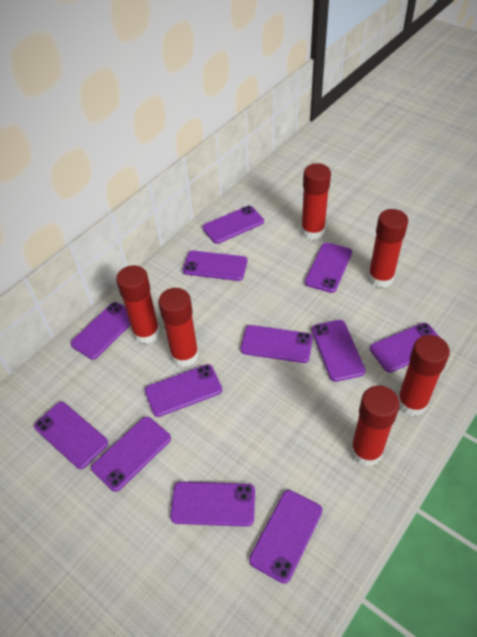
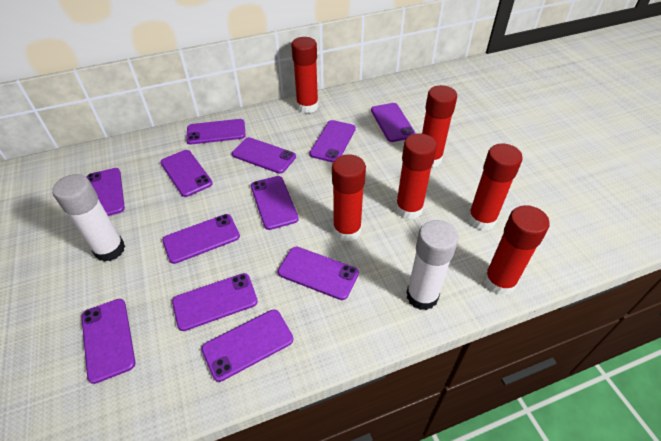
white glue stick: 0 -> 2

